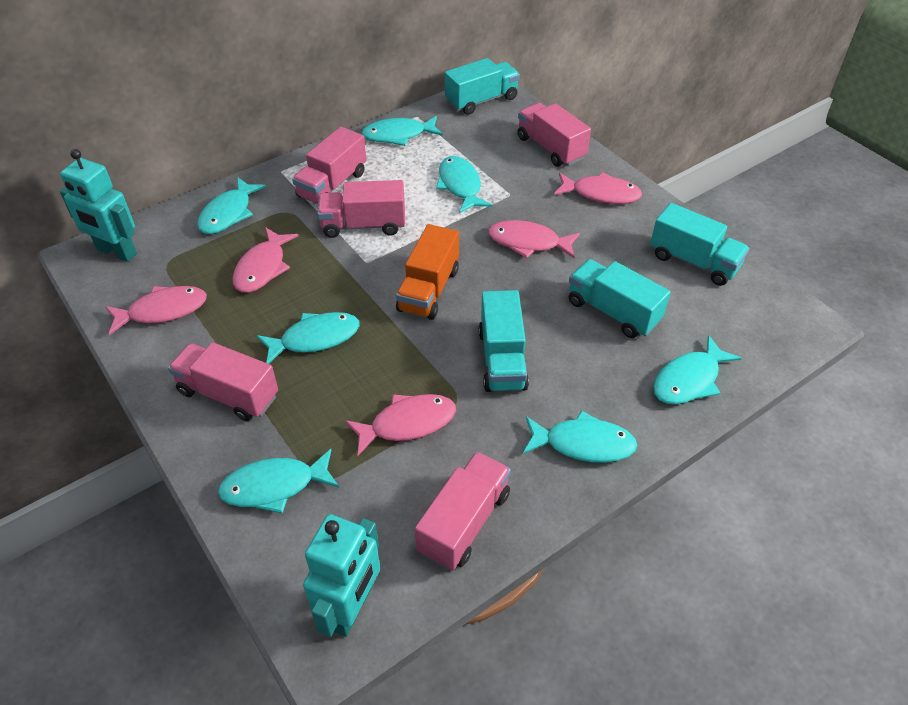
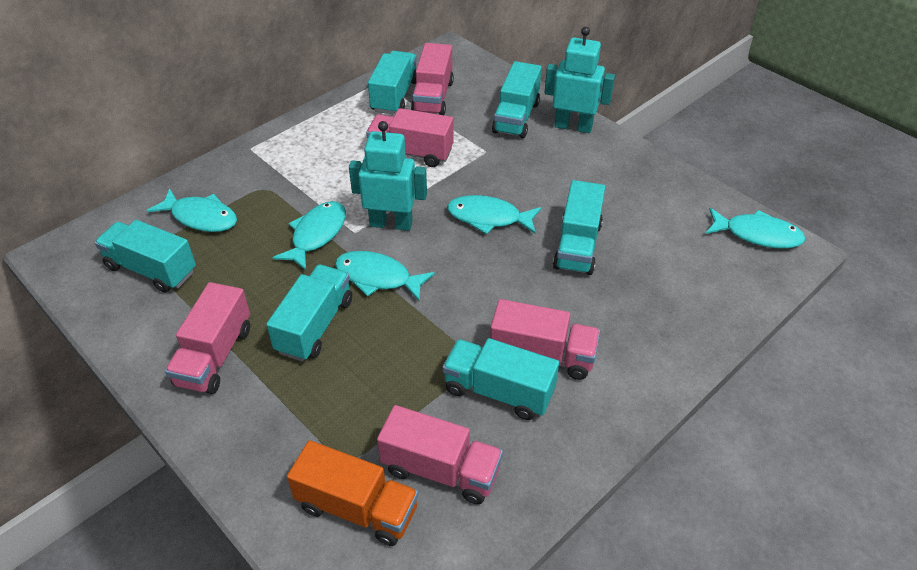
pink fish: 5 -> 0
turquoise fish: 7 -> 5
turquoise truck: 4 -> 6

